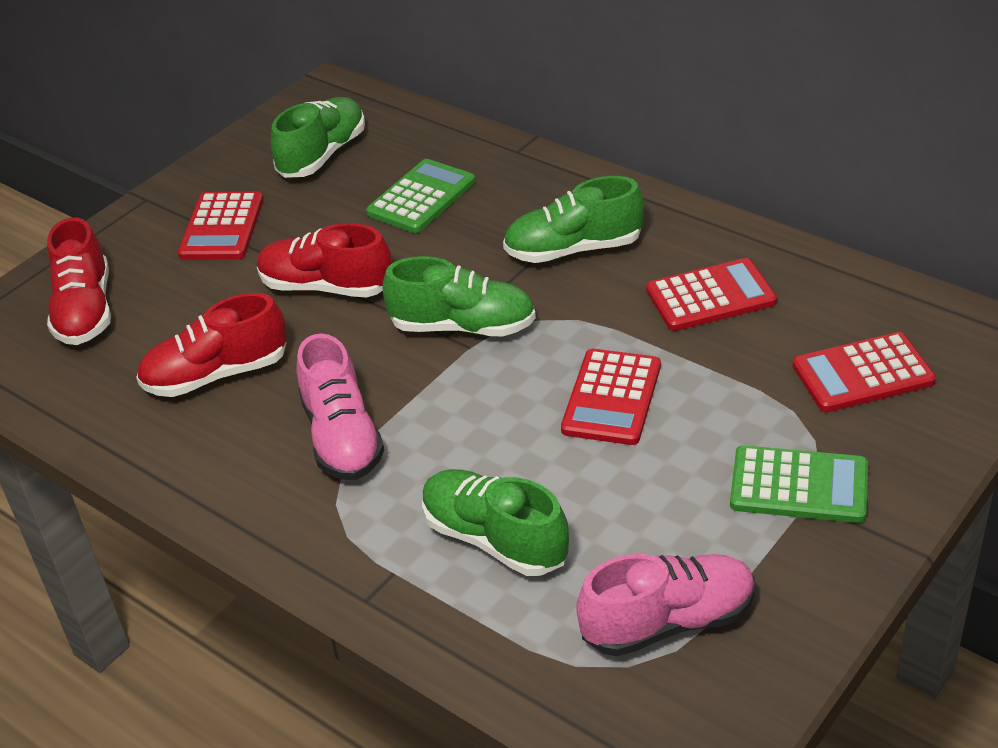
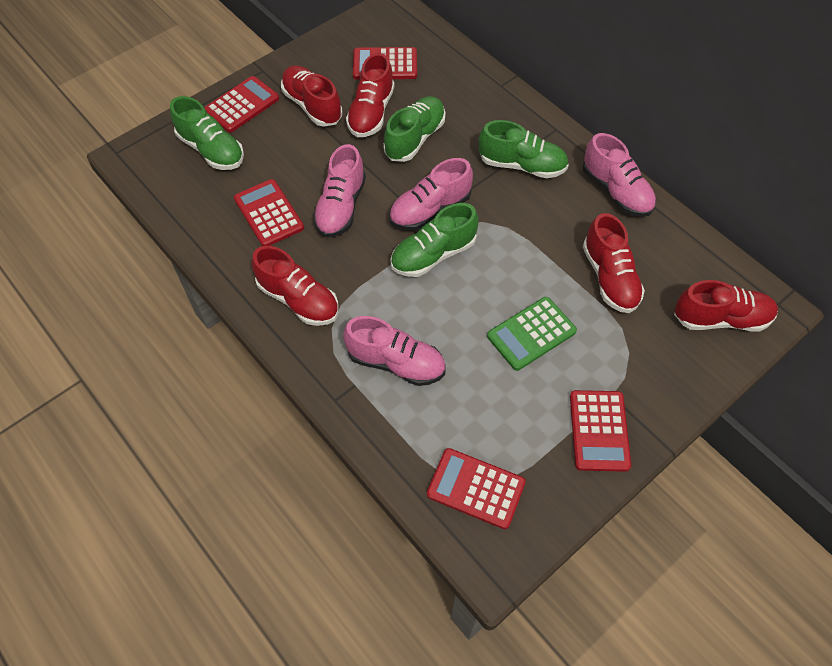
green calculator: 2 -> 1
pink shoe: 2 -> 4
red calculator: 4 -> 5
red shoe: 3 -> 5

